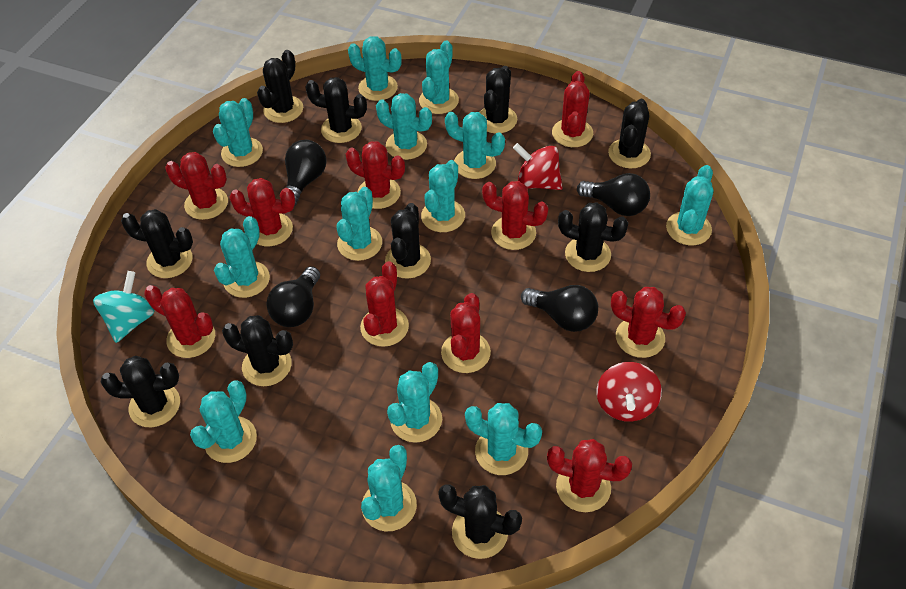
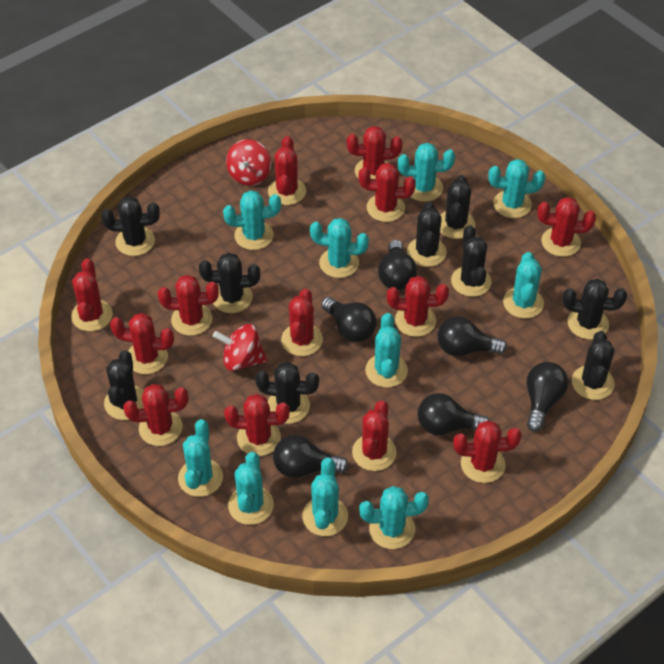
black cactus: 10 -> 9
black light bulb: 4 -> 6
red cactus: 10 -> 13
turquoise cactus: 13 -> 10
turquoise spinning top: 1 -> 0

